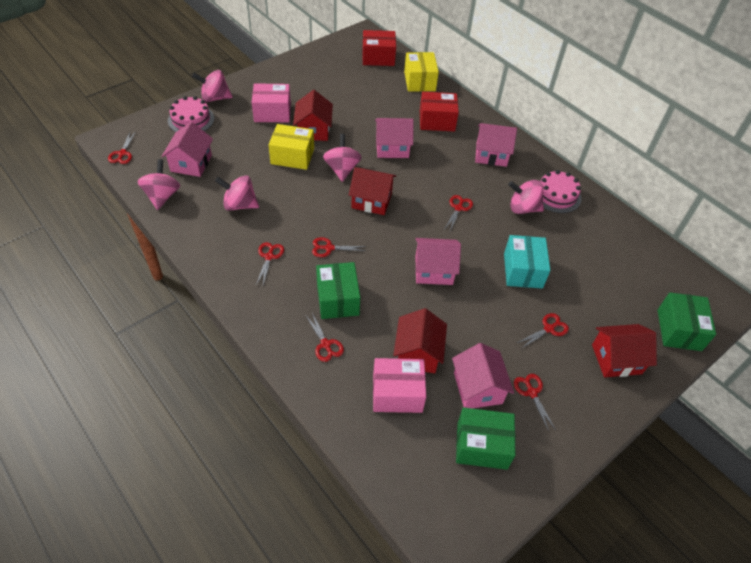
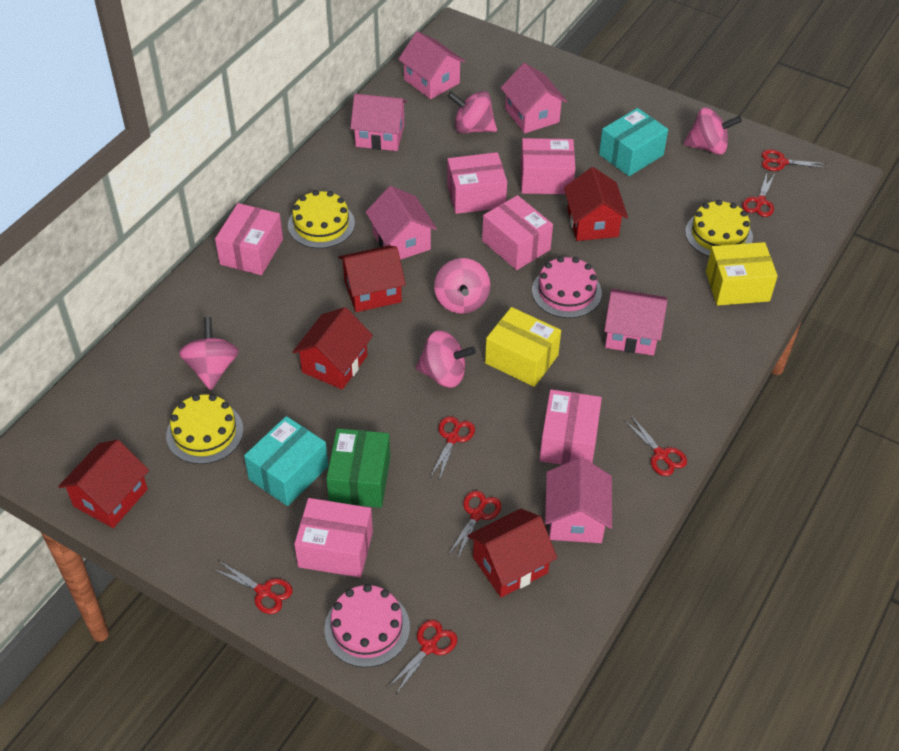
green box: 3 -> 1
pink box: 2 -> 6
pink house: 5 -> 6
red box: 2 -> 0
red house: 4 -> 5
turquoise box: 1 -> 2
yellow cake: 0 -> 3

